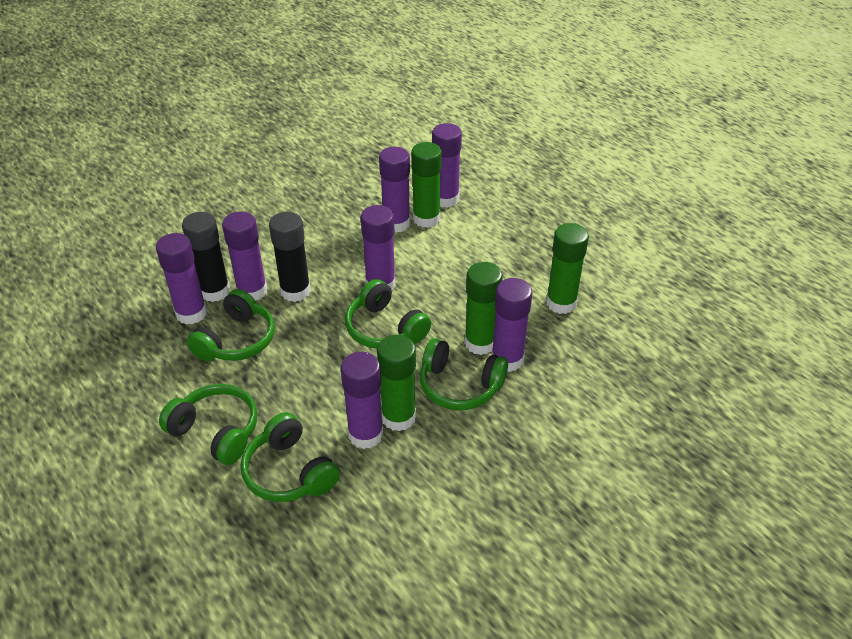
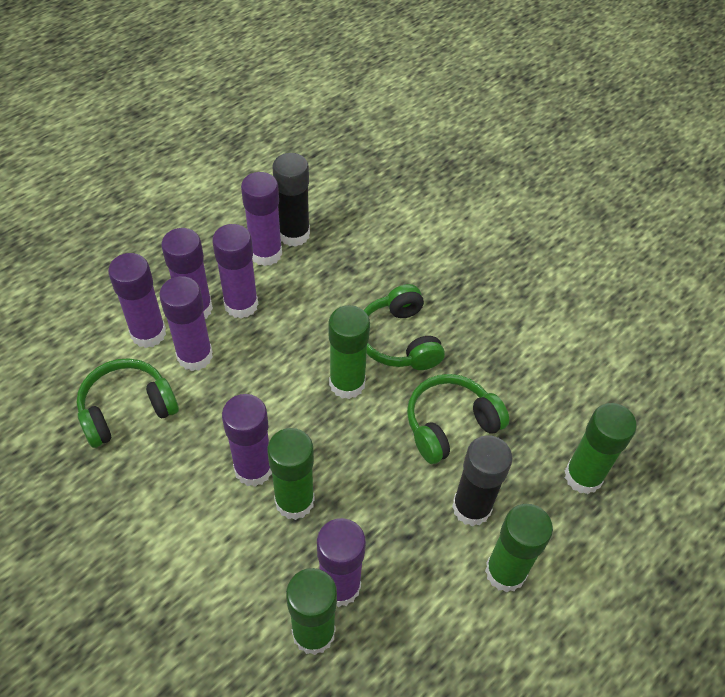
green glue stick: 4 -> 5
green headphones: 5 -> 3

